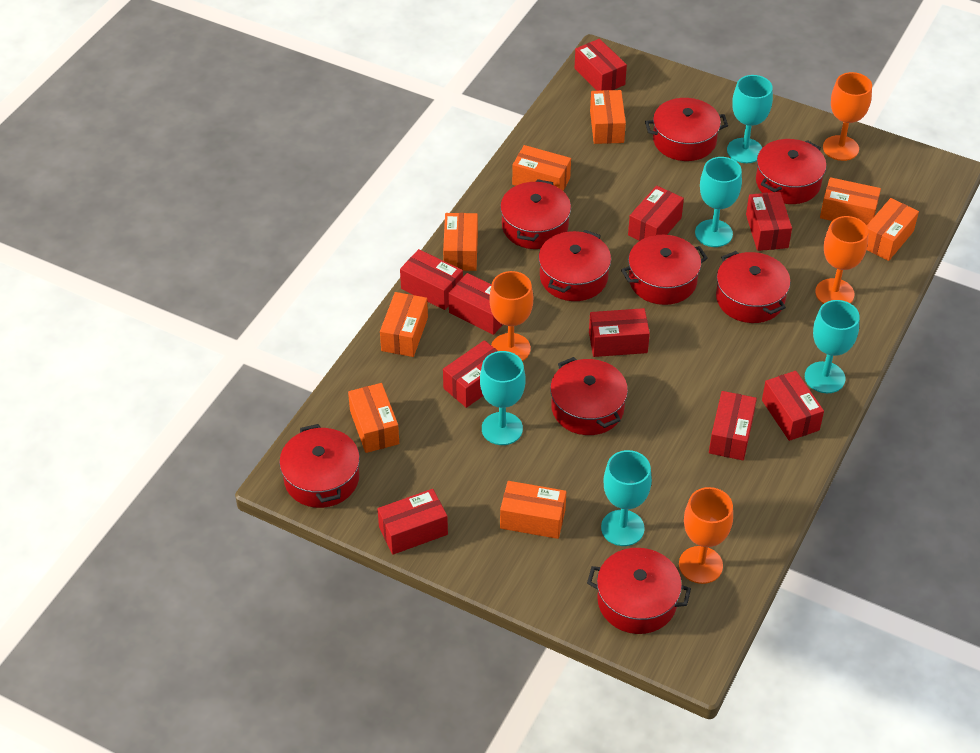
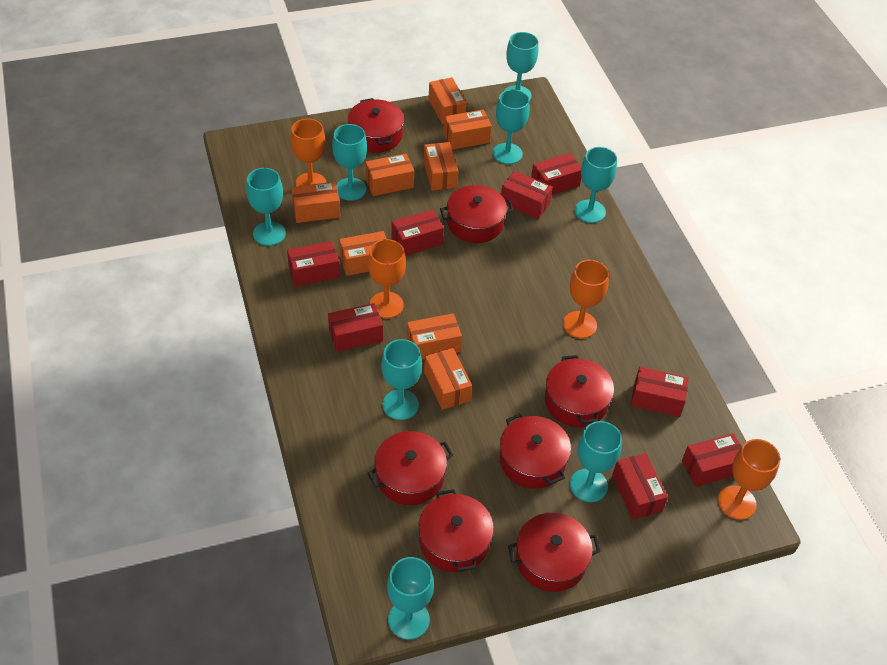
red box: 10 -> 8
red pot: 9 -> 7
turquoise goblet: 5 -> 8

